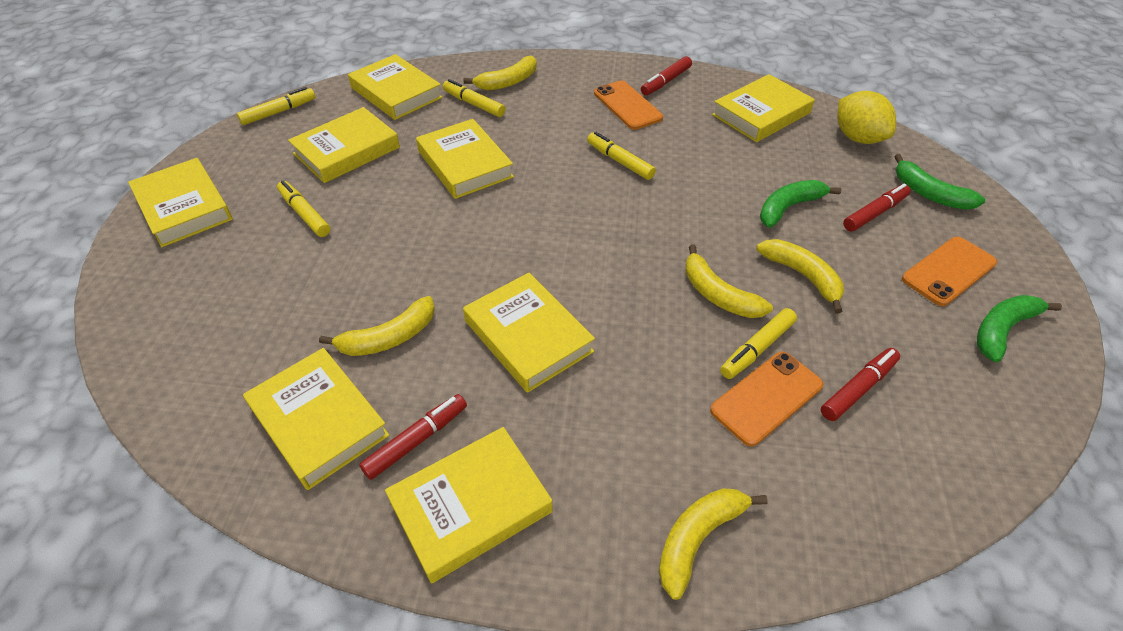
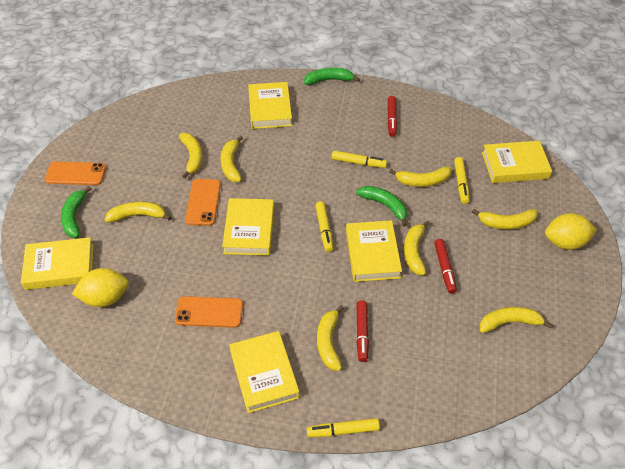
red marker: 4 -> 3
yellow banana: 5 -> 8
yellow book: 8 -> 6
yellow lemon: 1 -> 2
yellow marker: 5 -> 4

